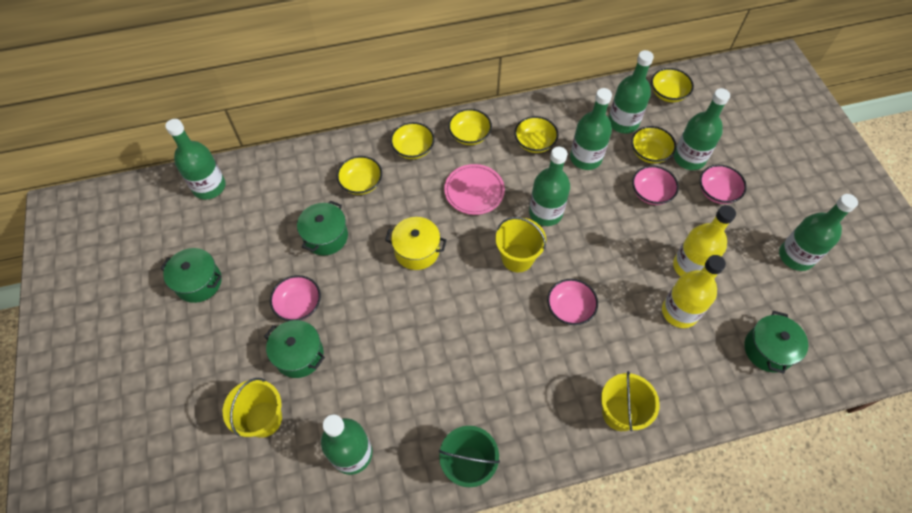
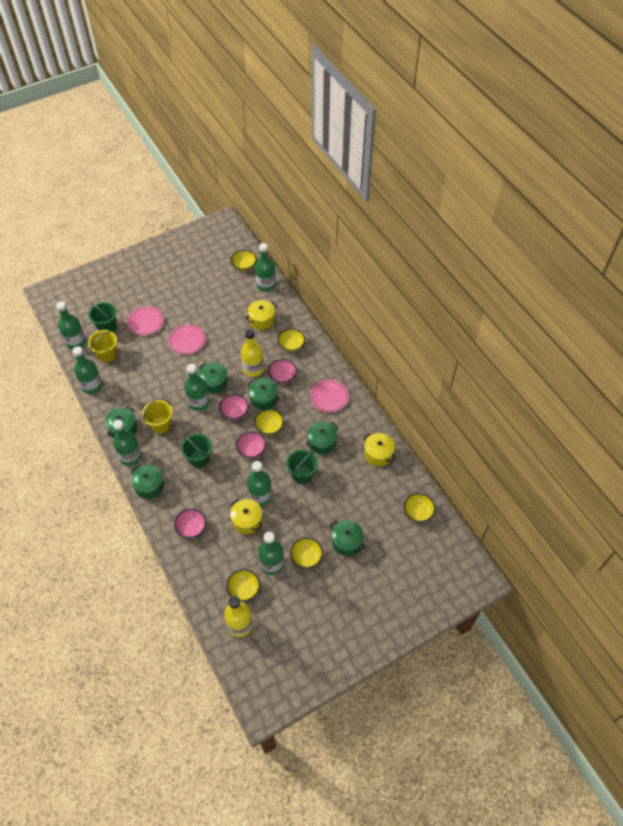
green bucket: 1 -> 3
green pot: 4 -> 6
pink plate: 1 -> 3
yellow bucket: 3 -> 2
yellow pot: 1 -> 3

